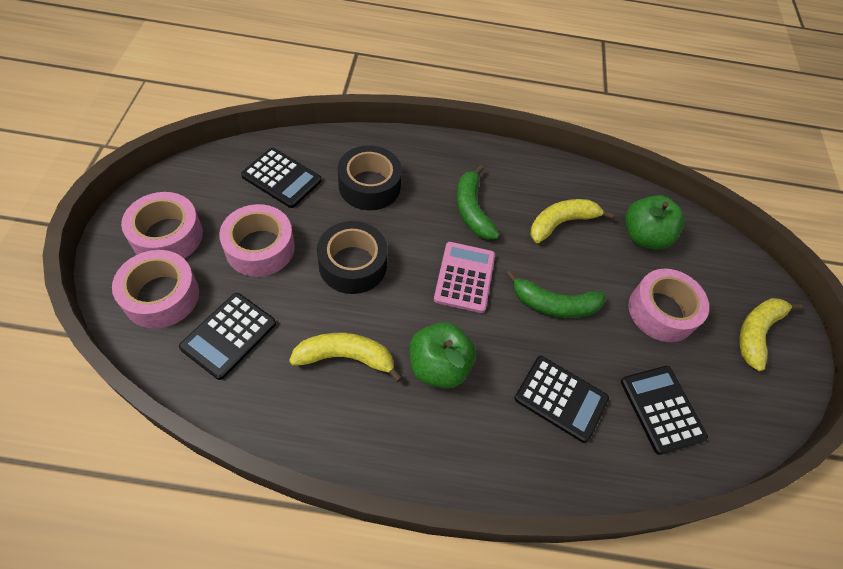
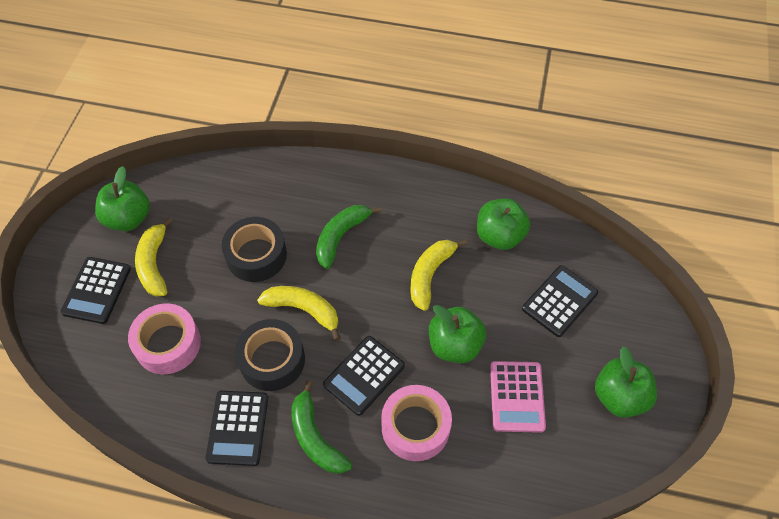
green apple: 2 -> 4
pink tape: 4 -> 2

